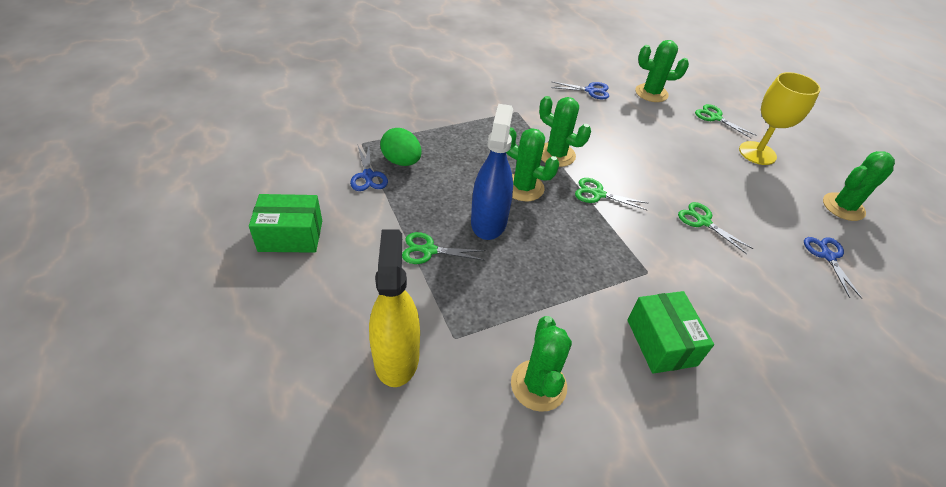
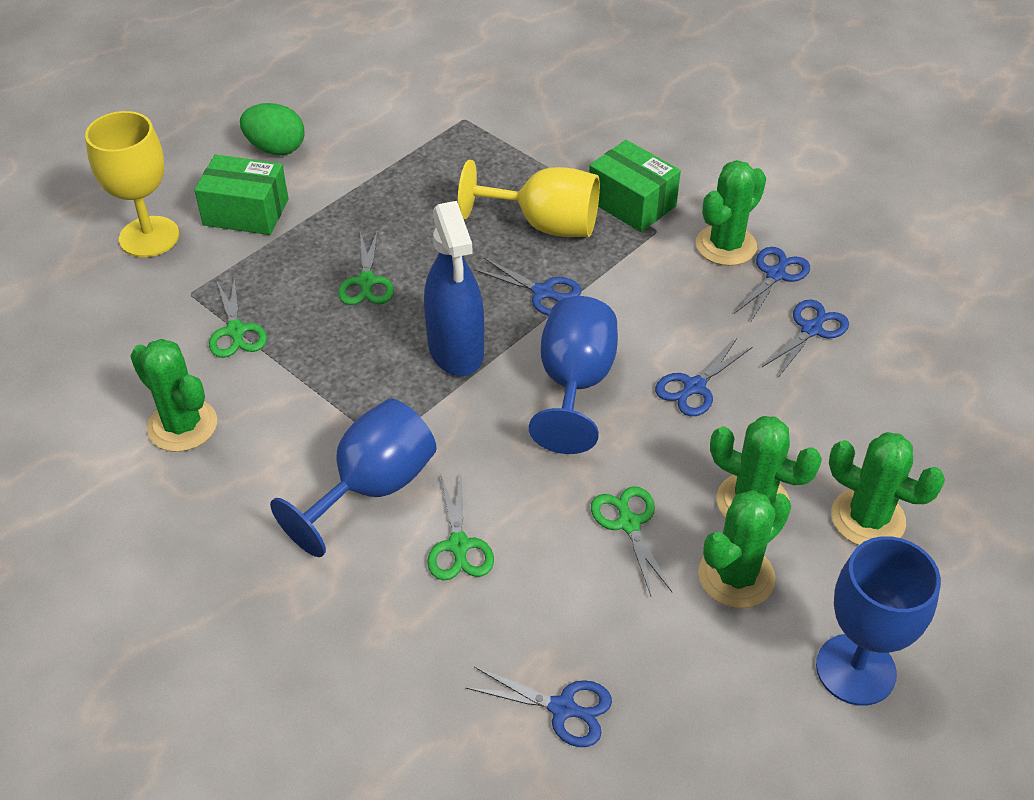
blue goblet: 0 -> 3
blue scissors: 3 -> 5
yellow goblet: 1 -> 2
yellow spray bottle: 1 -> 0

